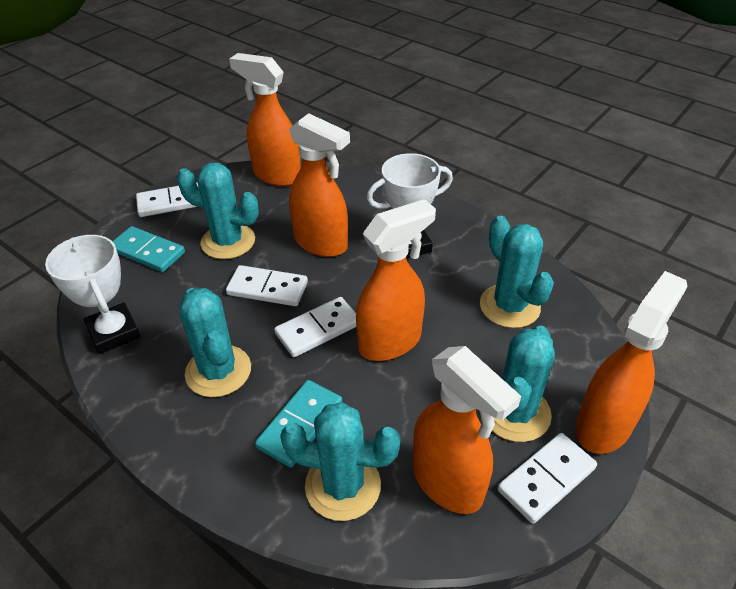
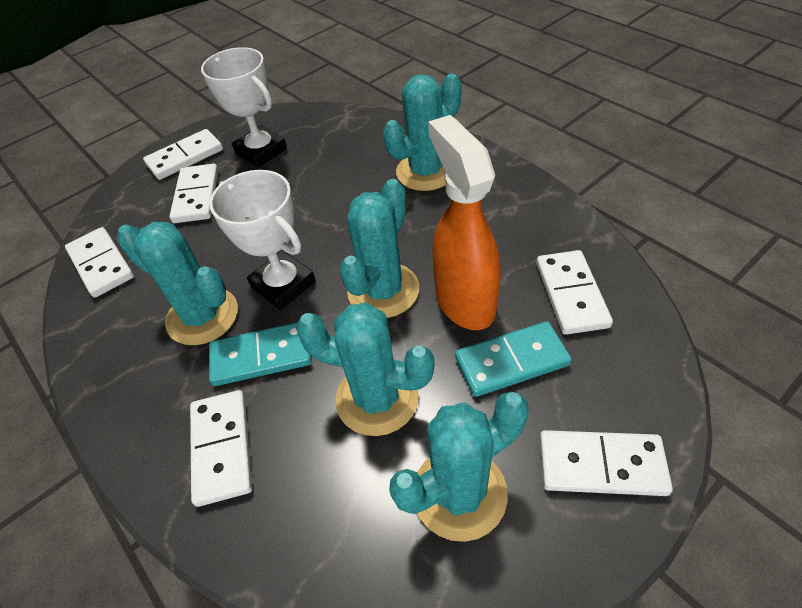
orange spray bottle: 5 -> 1
white domino: 4 -> 6

